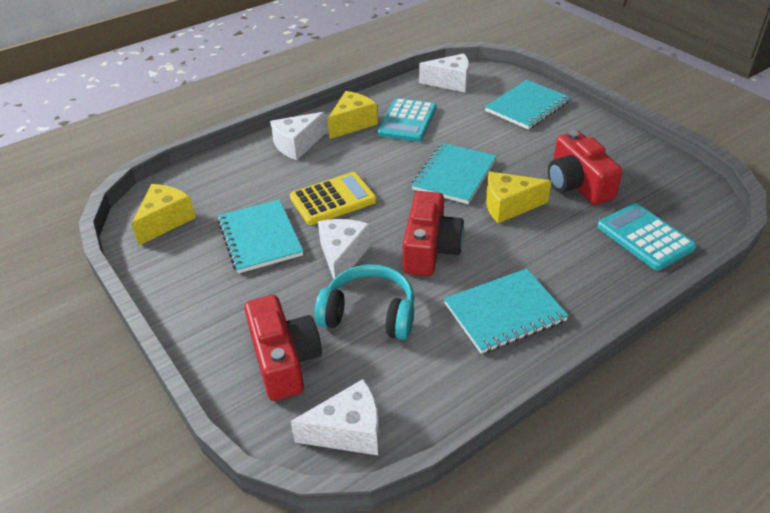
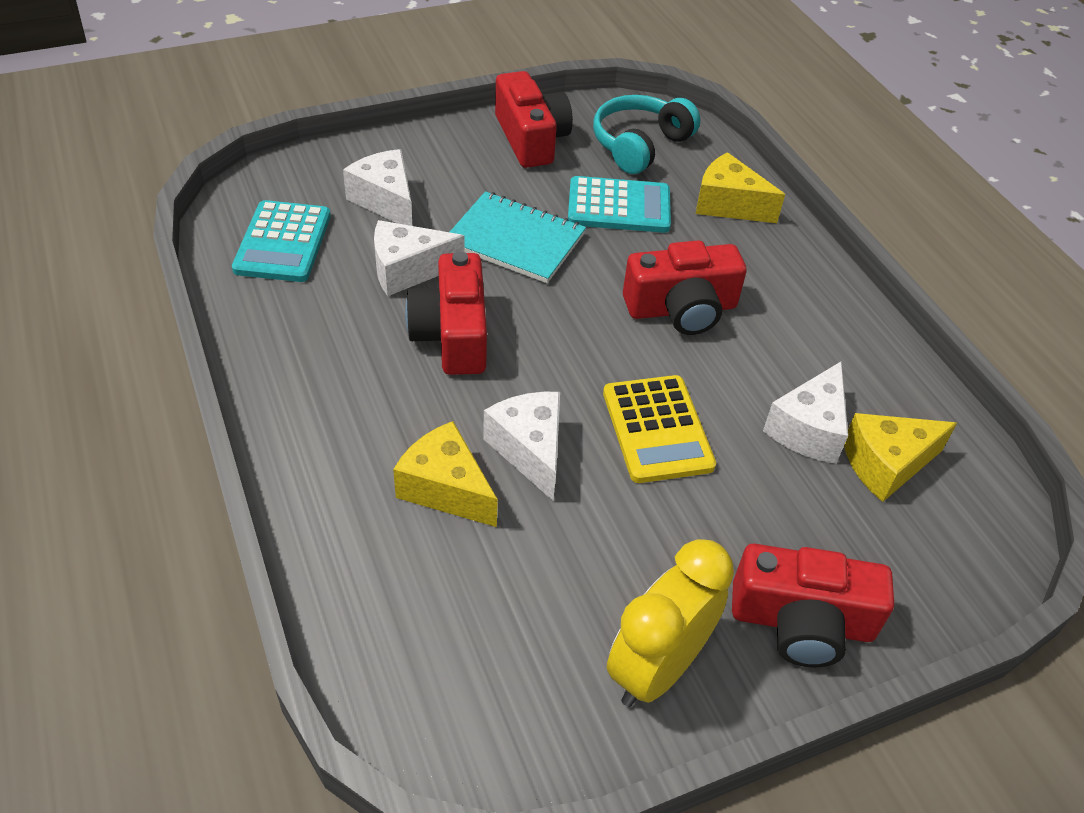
red camera: 3 -> 4
turquoise notebook: 4 -> 1
yellow clock: 0 -> 1

